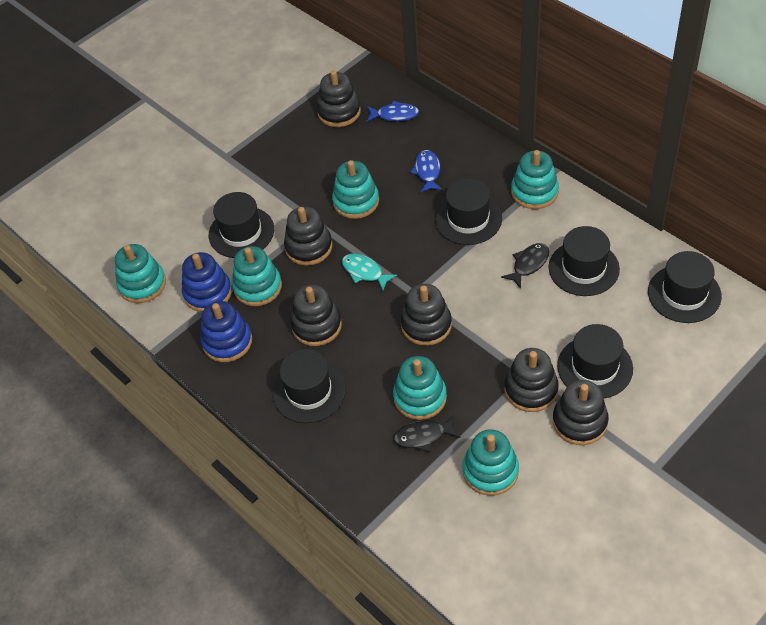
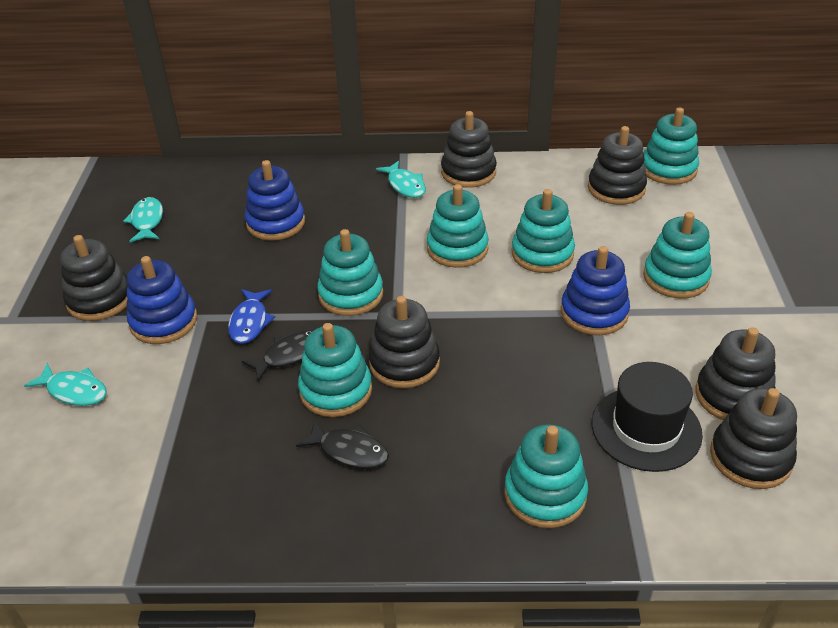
black hat: 6 -> 1
blue fish: 2 -> 1
blue stacking toy: 2 -> 3
turquoise fish: 1 -> 3
turquoise stacking toy: 6 -> 7

